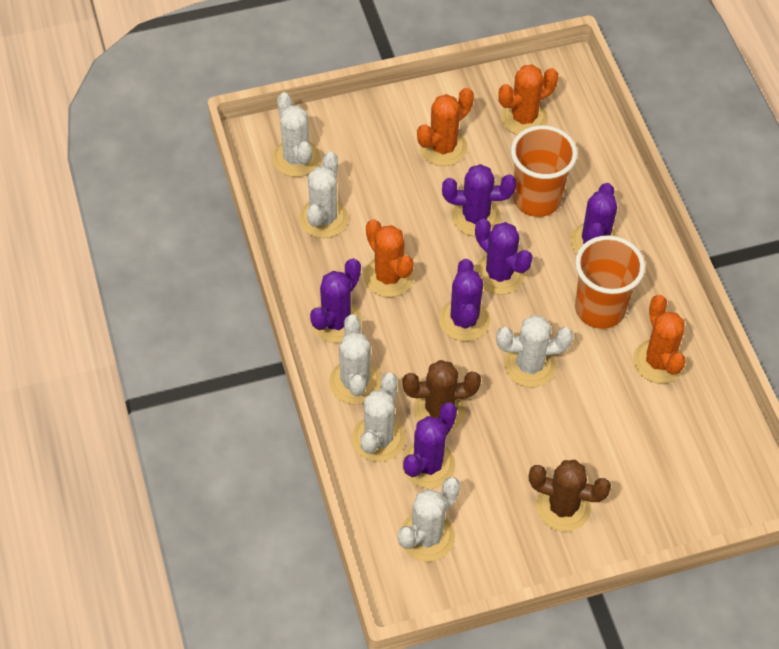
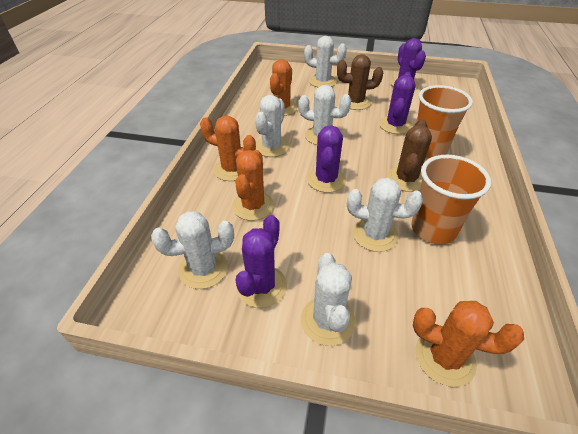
purple cactus: 6 -> 4

